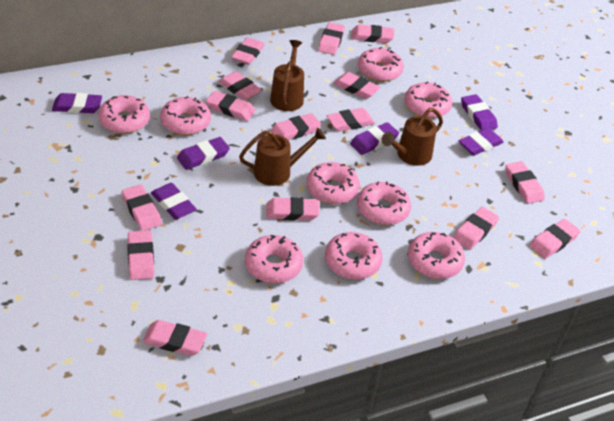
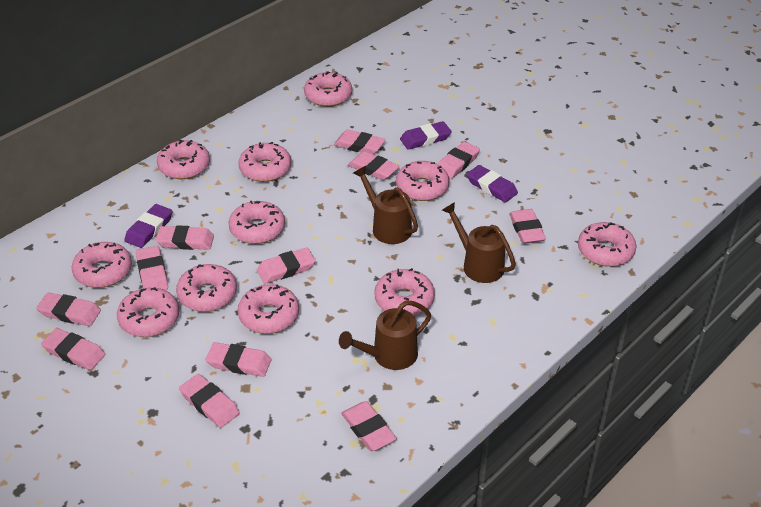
pink donut: 9 -> 11
pink eraser: 15 -> 12
purple eraser: 6 -> 3

